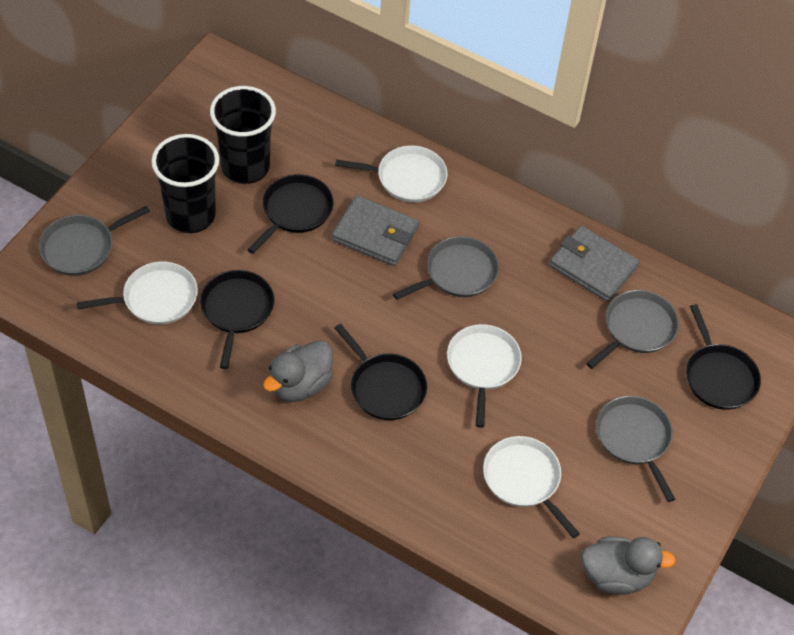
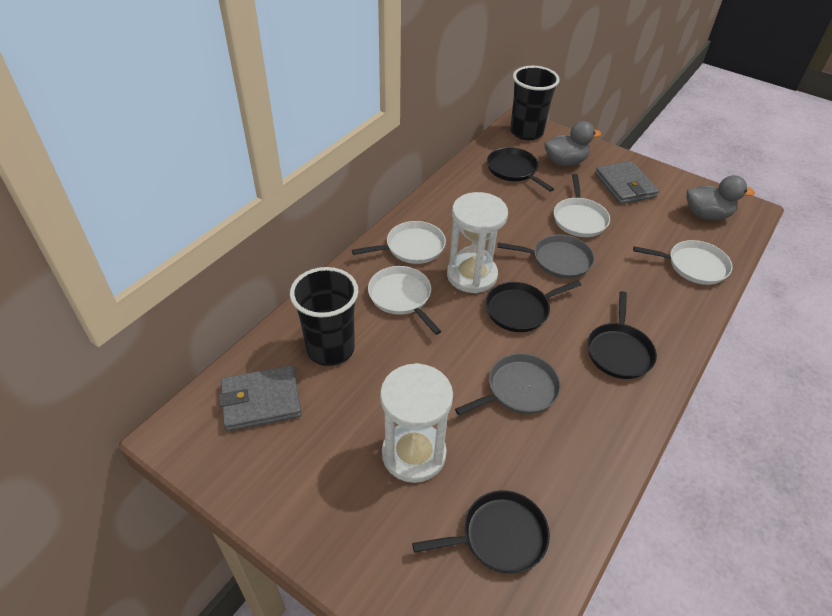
grey pan: 4 -> 2
white hourglass: 0 -> 2

